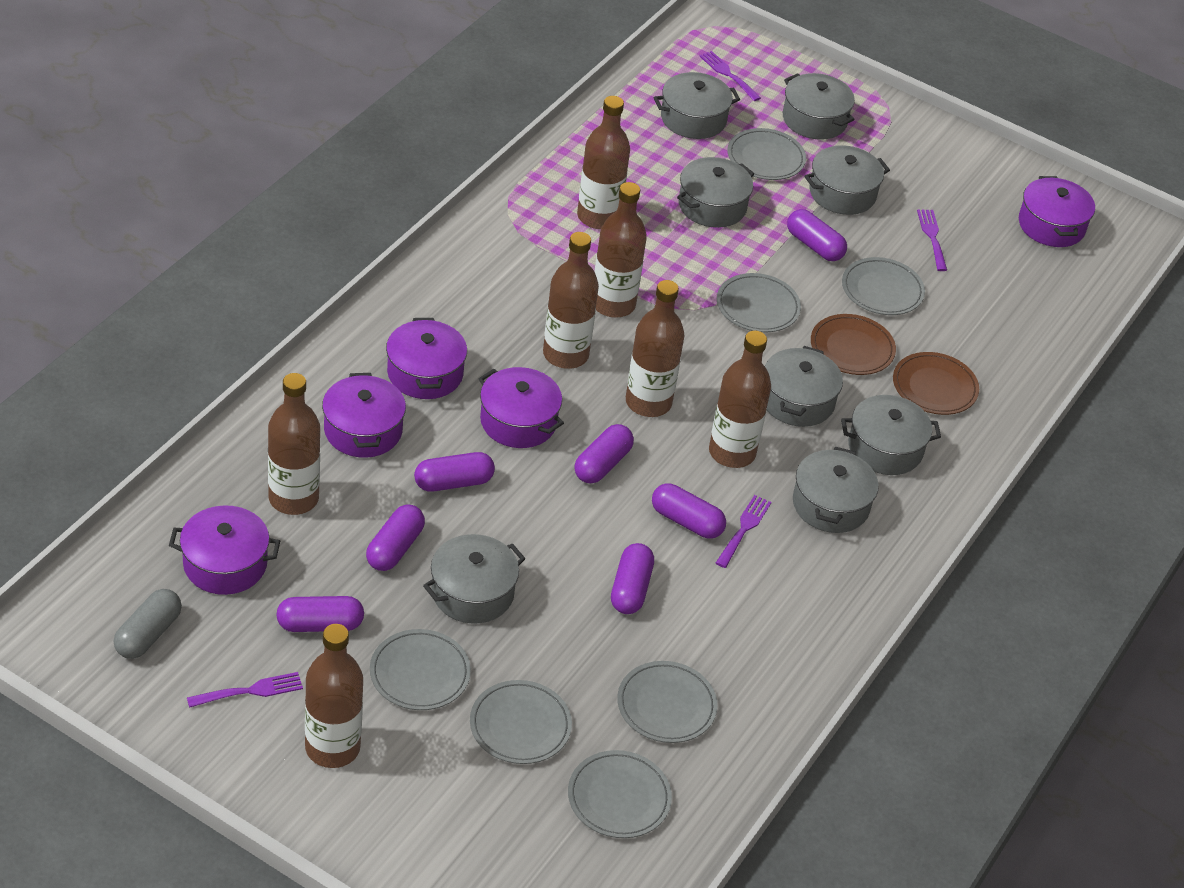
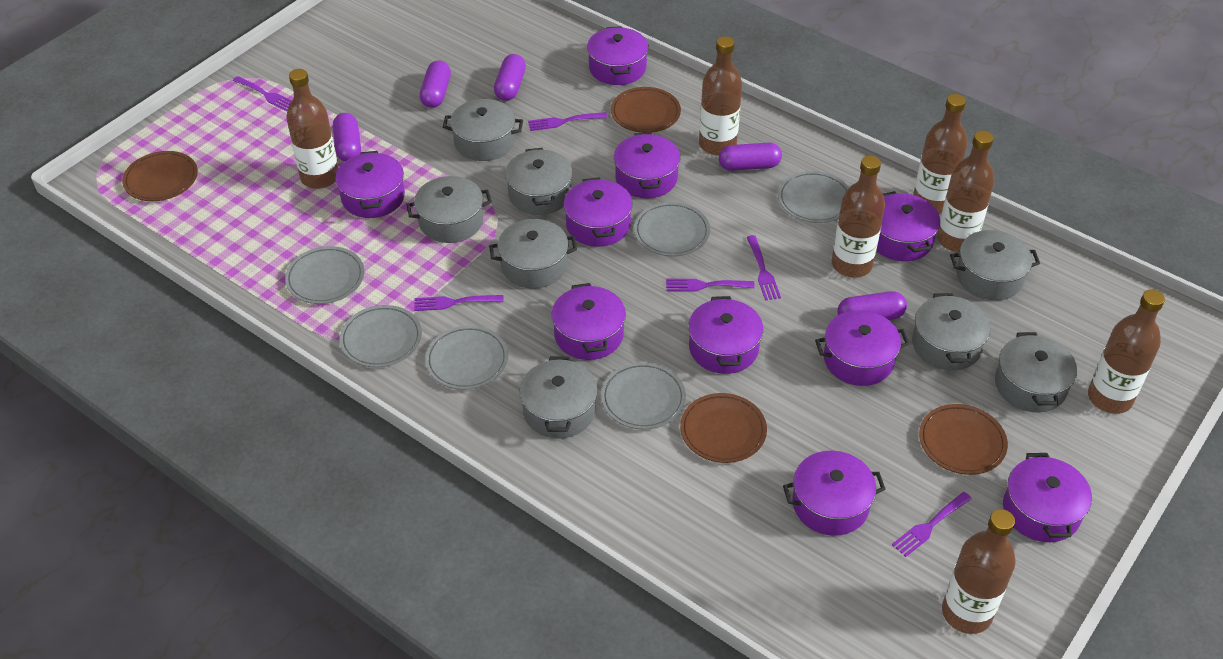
brown plate: 2 -> 4
grey capsule: 1 -> 0
grey plate: 7 -> 6
purple capsule: 7 -> 5
purple fork: 4 -> 6
purple pot: 5 -> 10

